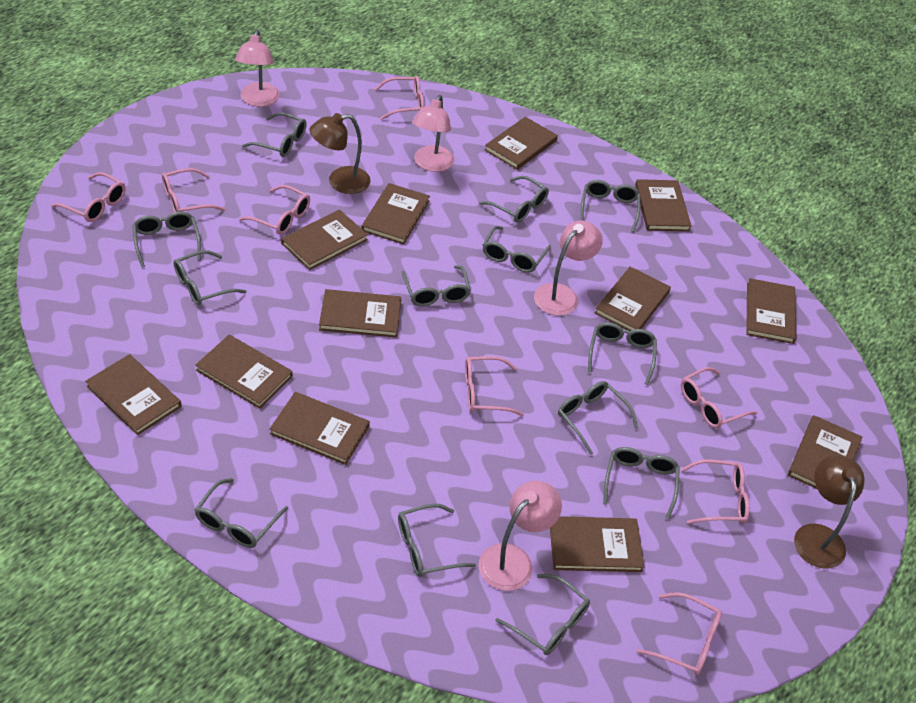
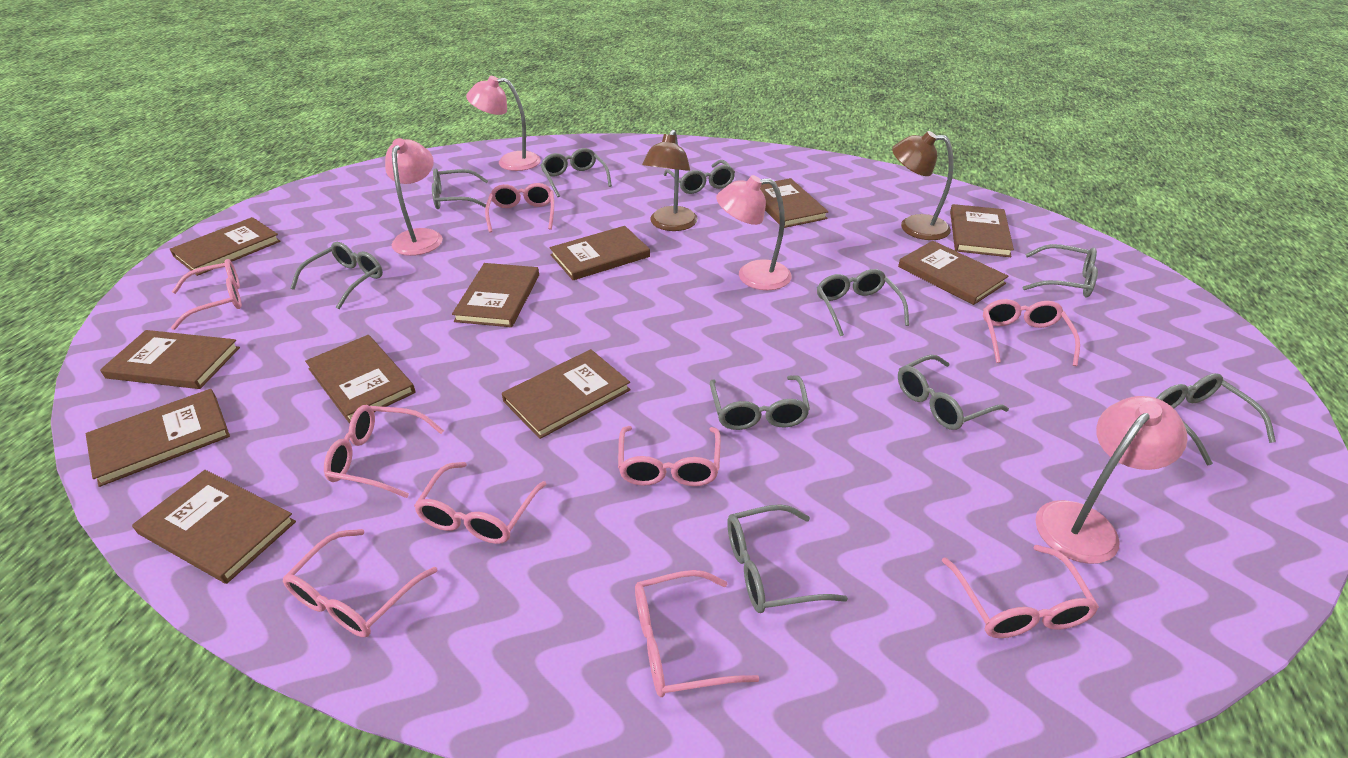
brown book: 12 -> 11
grey glasses: 13 -> 10
pink glasses: 8 -> 9

